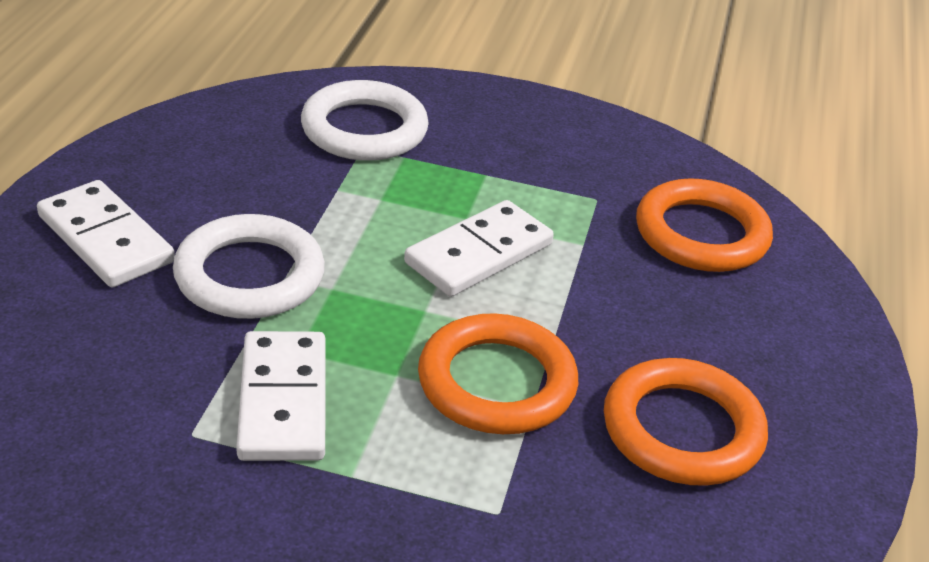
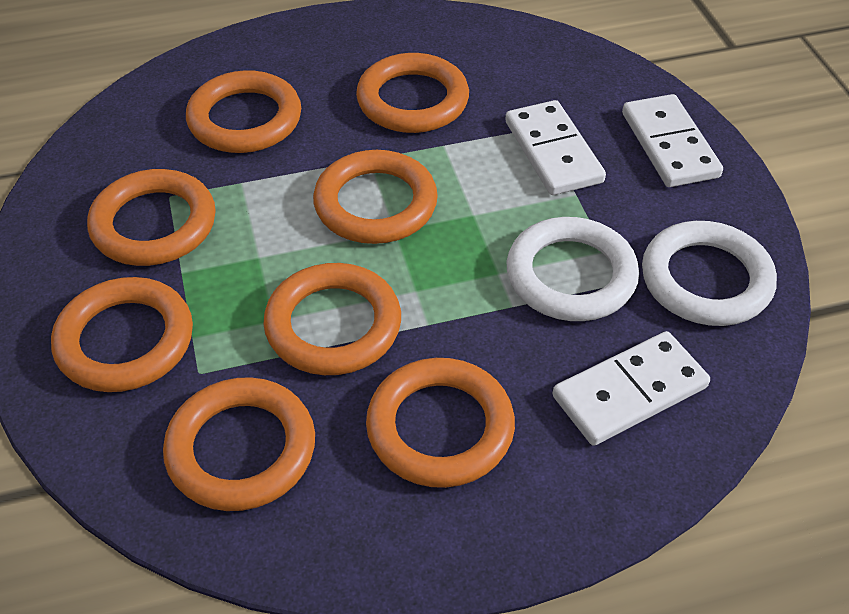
orange ring: 3 -> 8

